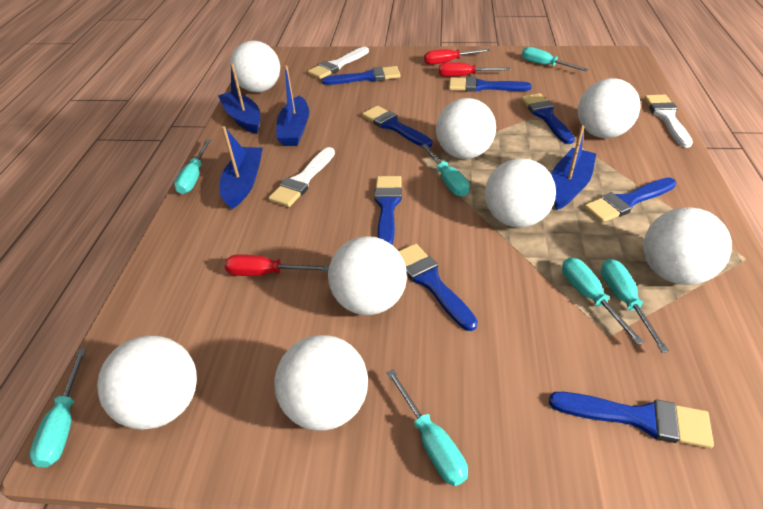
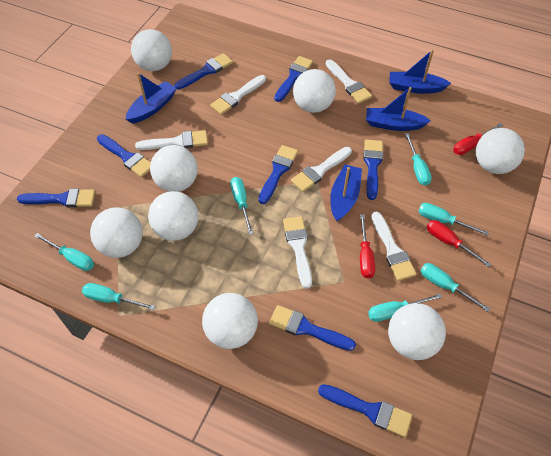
white brush: 3 -> 6

